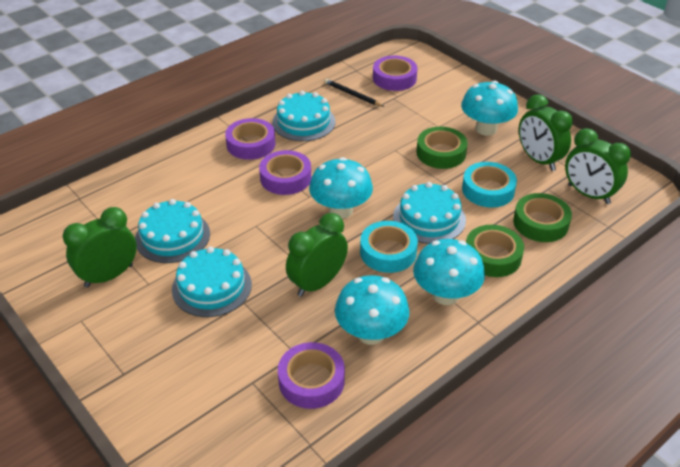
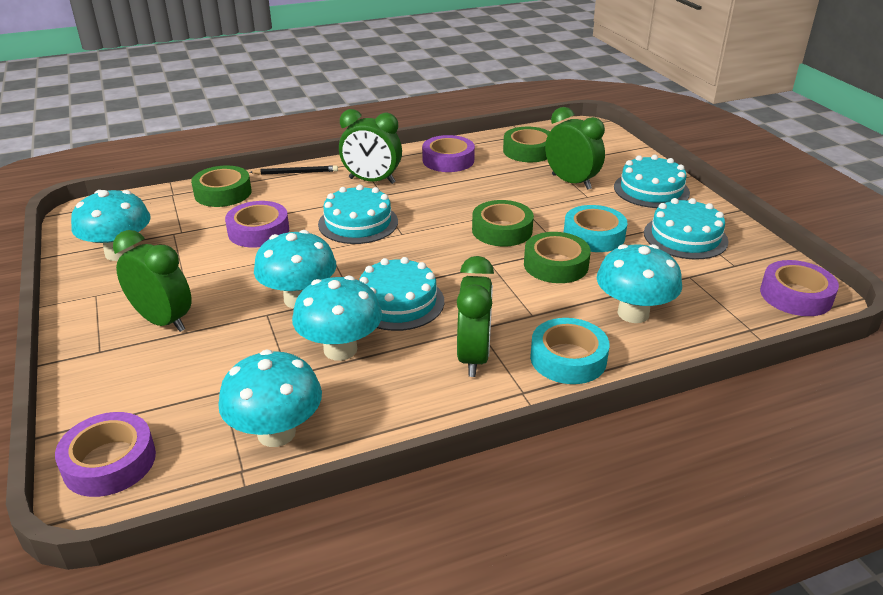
green tape: 3 -> 4
turquoise mushroom: 4 -> 5

